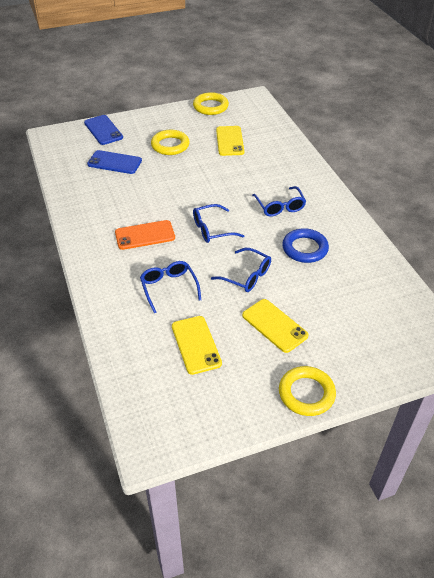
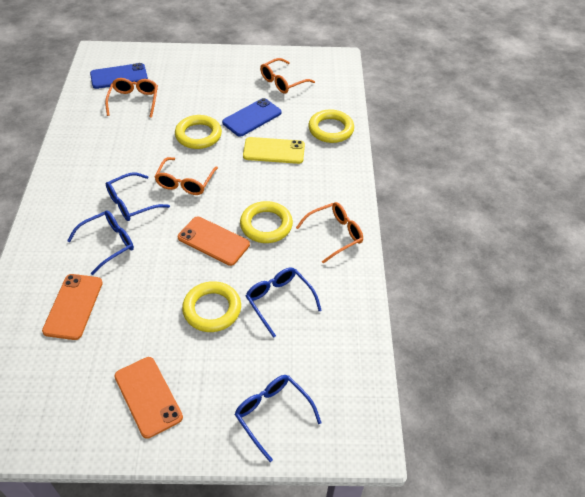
blue ring: 1 -> 0
orange glasses: 0 -> 4
orange phone: 1 -> 3
yellow phone: 3 -> 1
yellow ring: 3 -> 4

